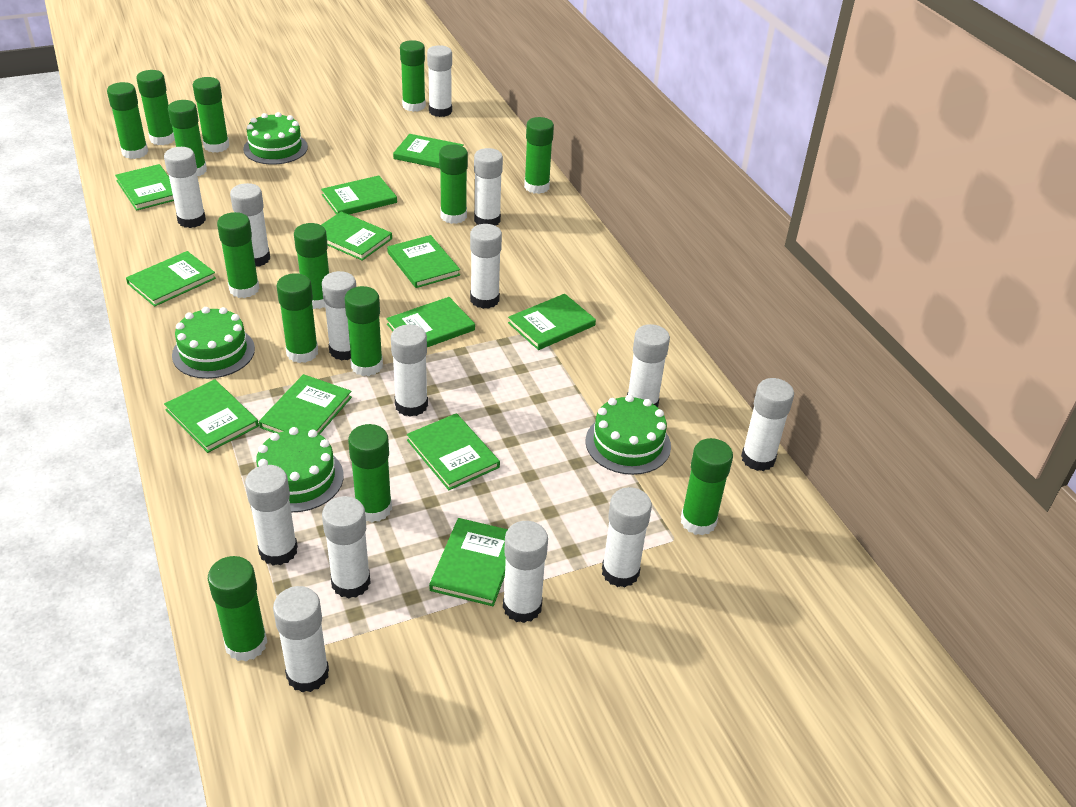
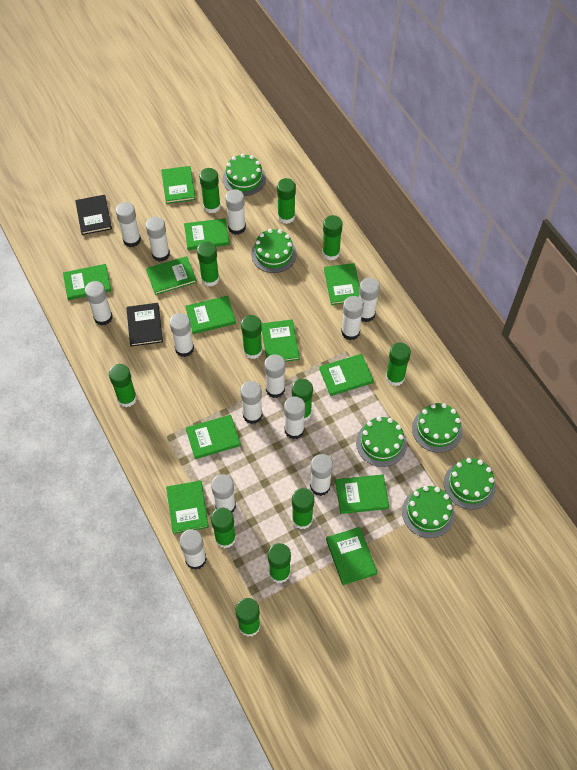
black book: 0 -> 2
green cake: 4 -> 6
green glue stick: 14 -> 12
white glue stick: 14 -> 13

